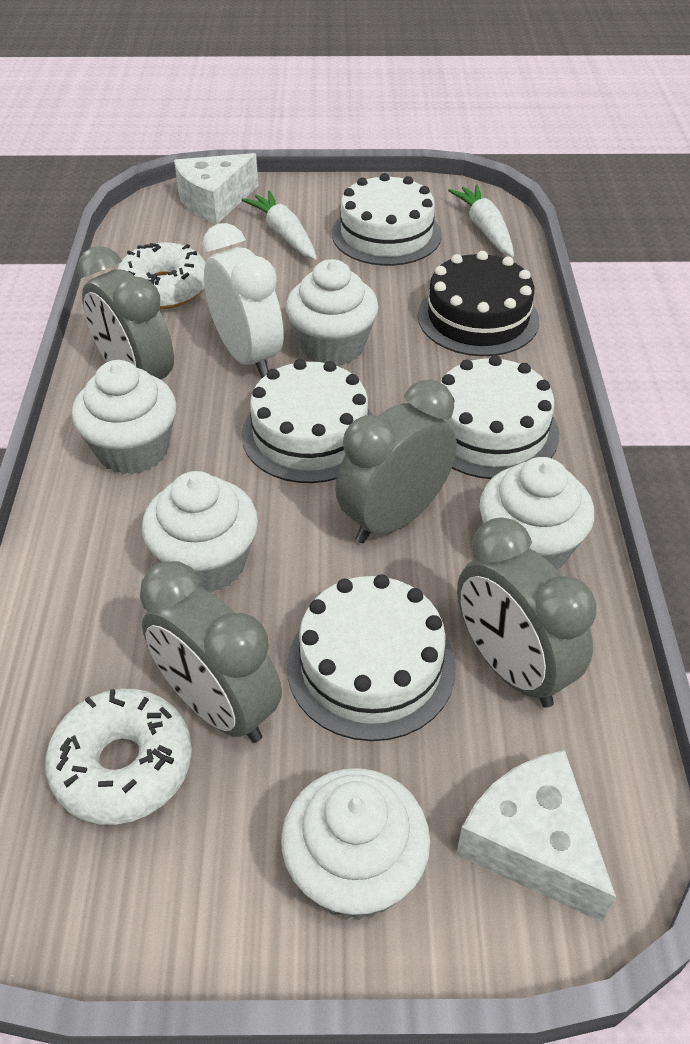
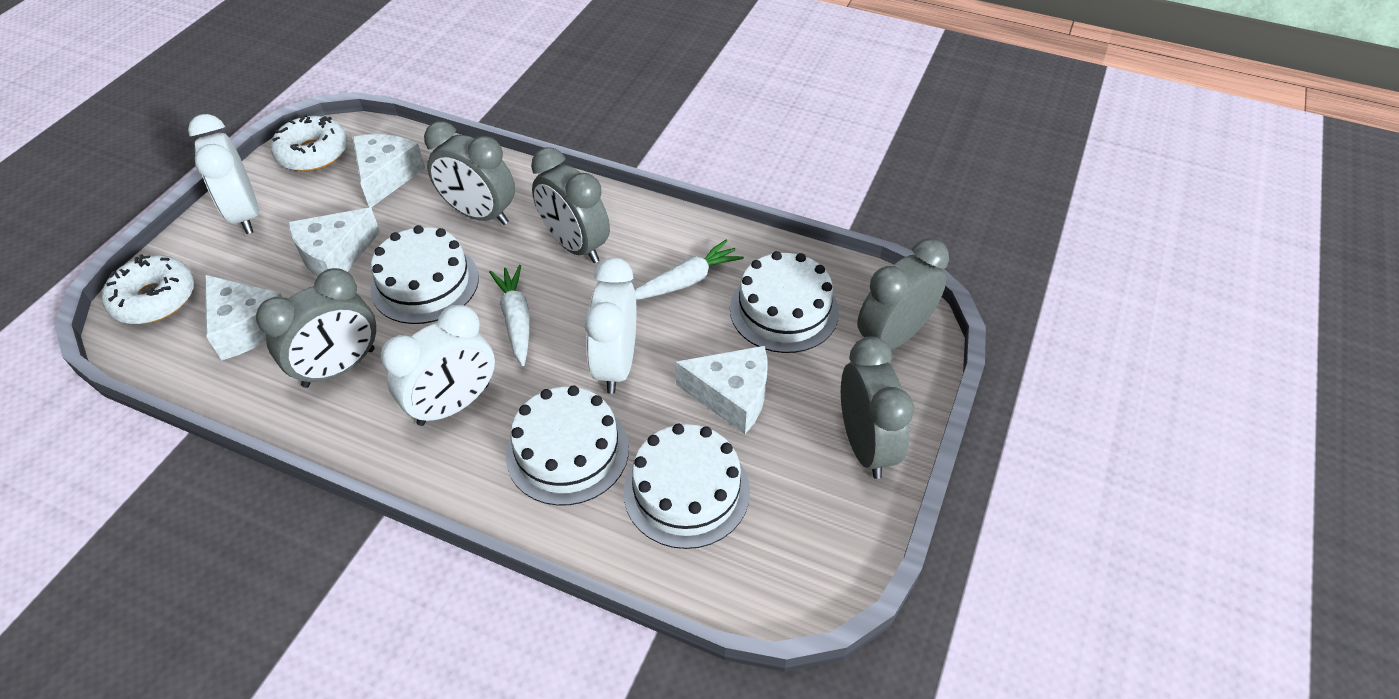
black cake: 1 -> 0
grey clock: 4 -> 5
white cheese: 2 -> 4
white clock: 1 -> 3
white cupcake: 5 -> 0

